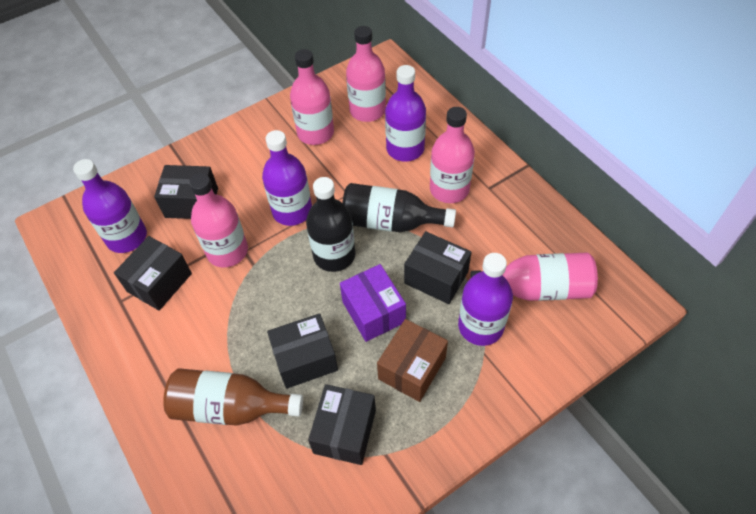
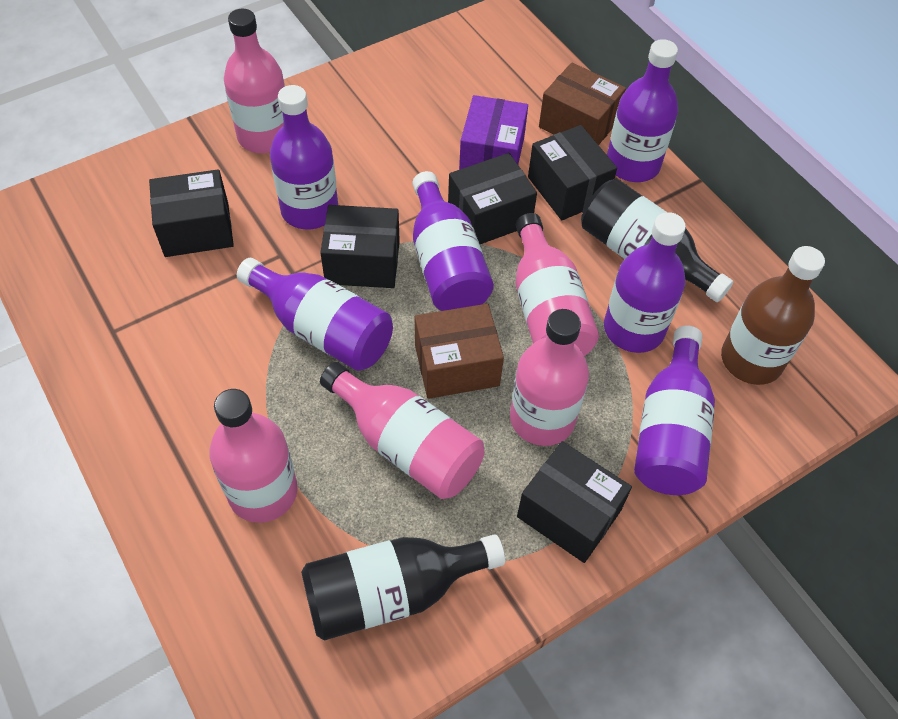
brown box: 1 -> 2
purple bottle: 4 -> 6

